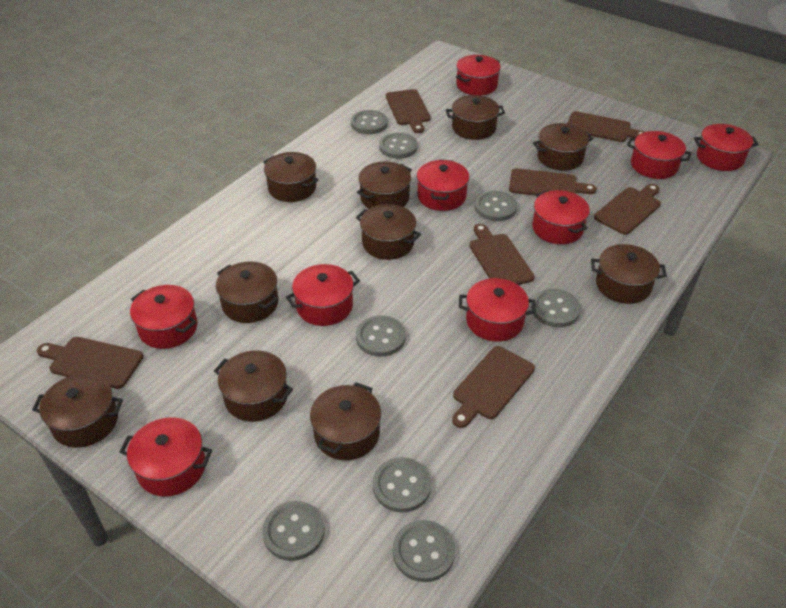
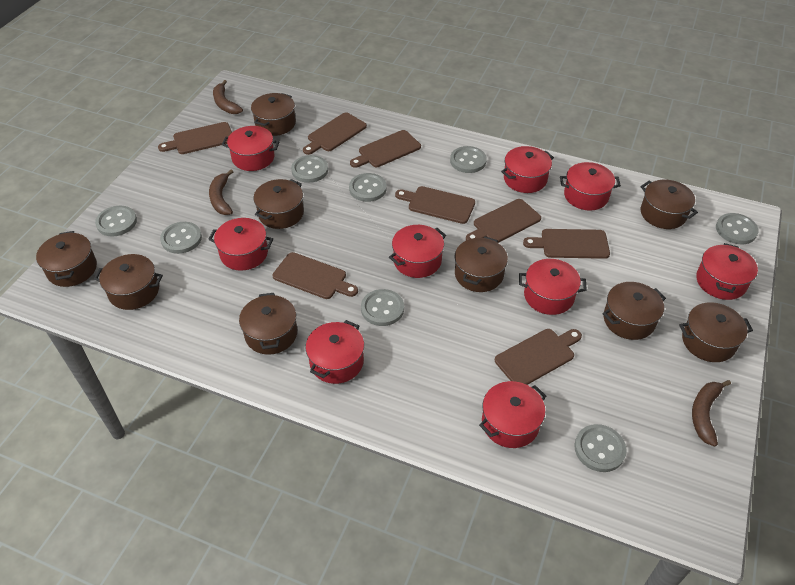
brown banana: 0 -> 3
brown cutting board: 7 -> 8
brown pot: 10 -> 9

